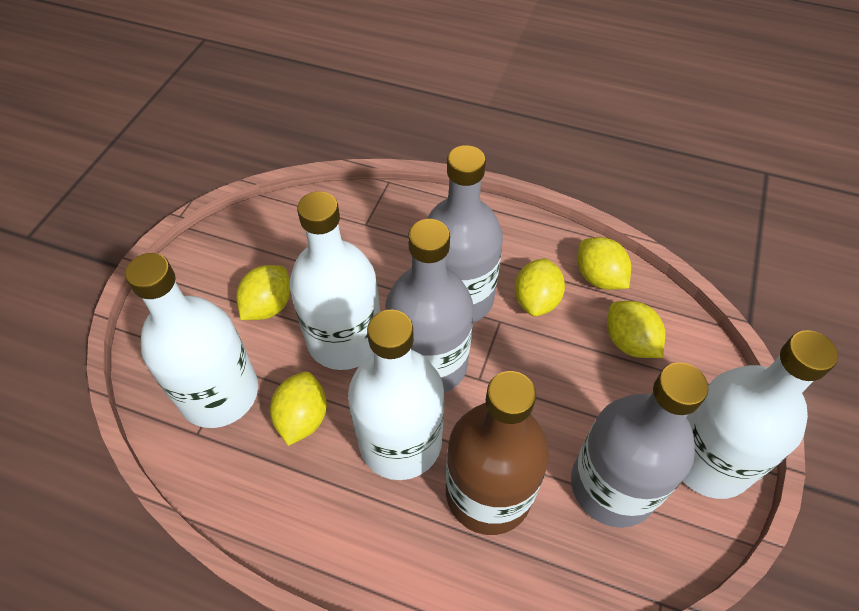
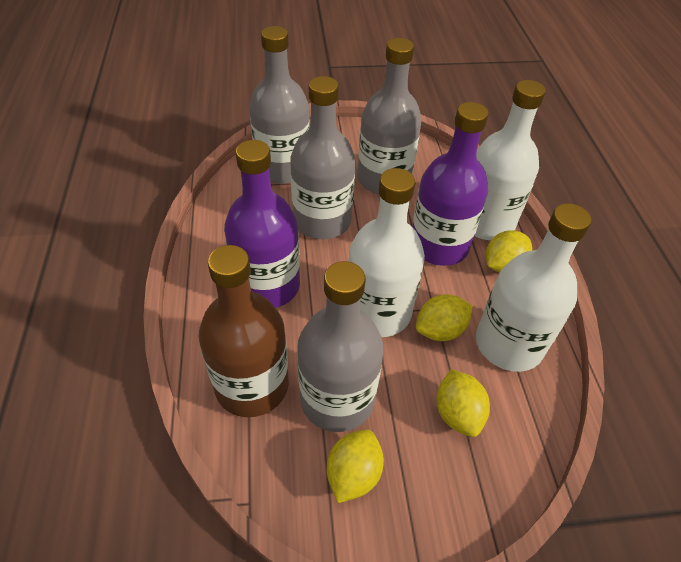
grey bottle: 3 -> 4
purple bottle: 0 -> 2
white bottle: 4 -> 3
yellow lemon: 5 -> 4

